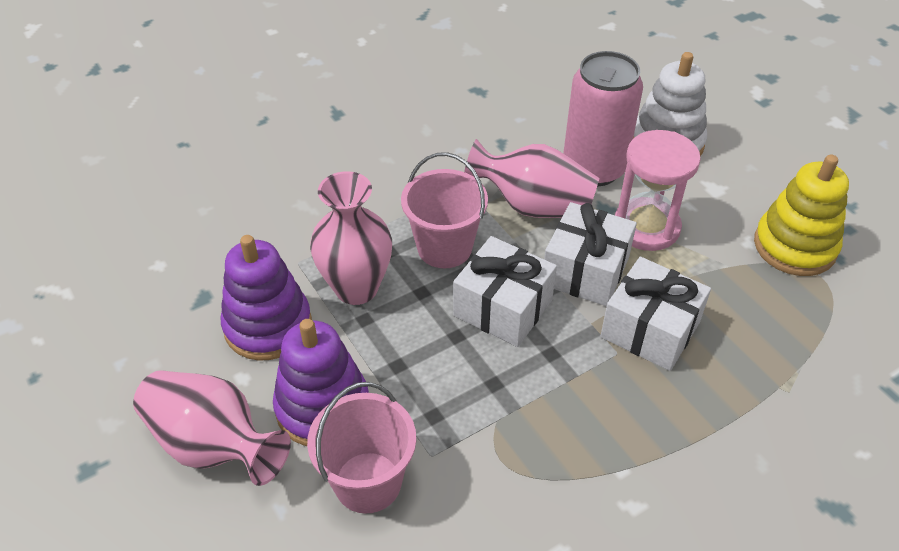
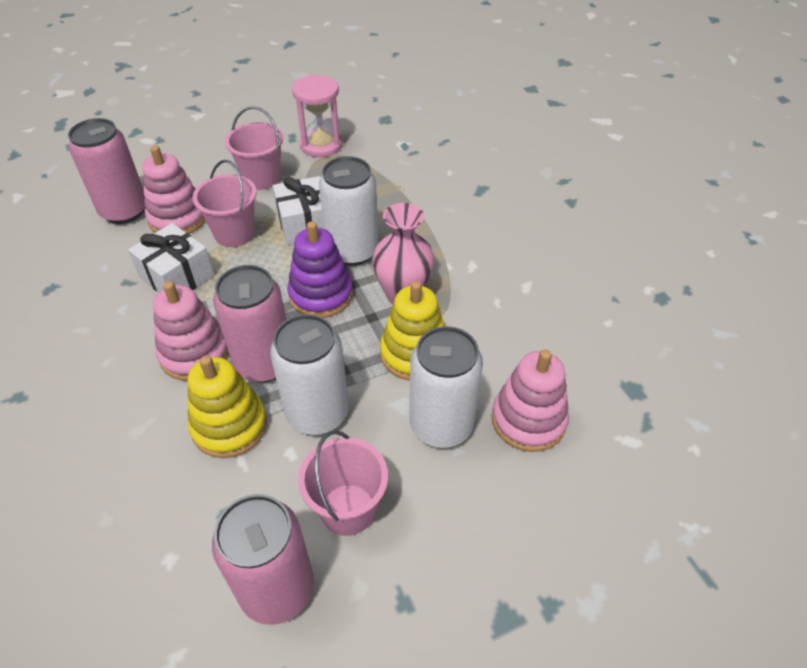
pink bucket: 2 -> 3
pink can: 1 -> 3
pink stacking toy: 0 -> 3
pink vase: 3 -> 1
purple stacking toy: 2 -> 1
white can: 0 -> 3
white gift: 3 -> 2
white stacking toy: 1 -> 0
yellow stacking toy: 1 -> 2

